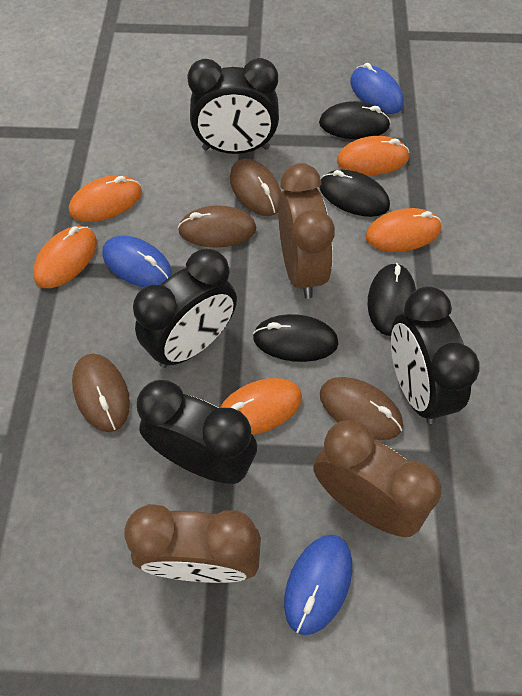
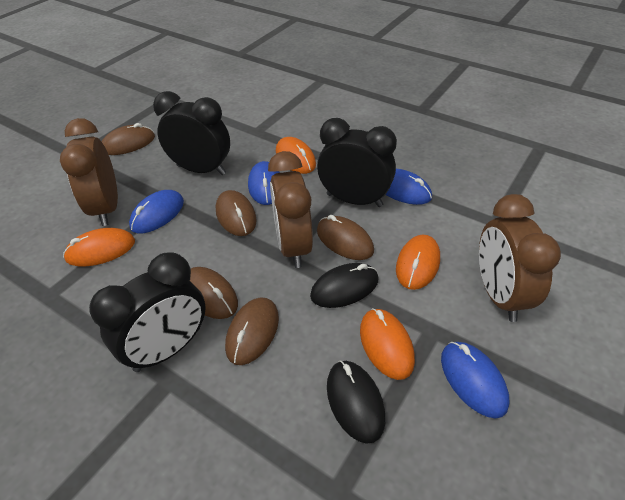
black clock: 4 -> 3
black mouse: 4 -> 2
blue mouse: 3 -> 4
brown mouse: 4 -> 5
orange mouse: 5 -> 4

